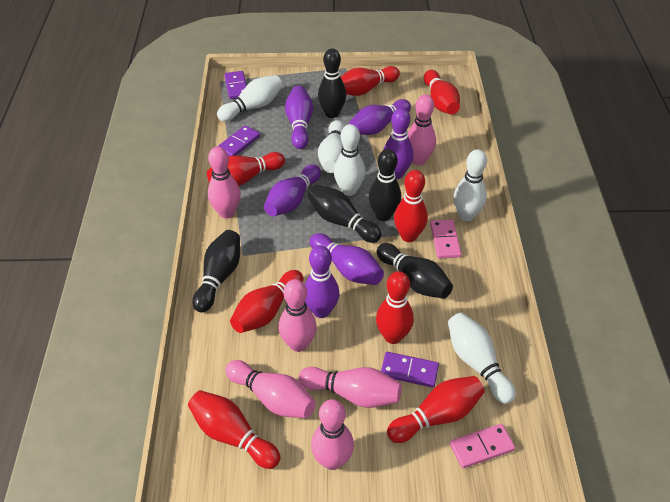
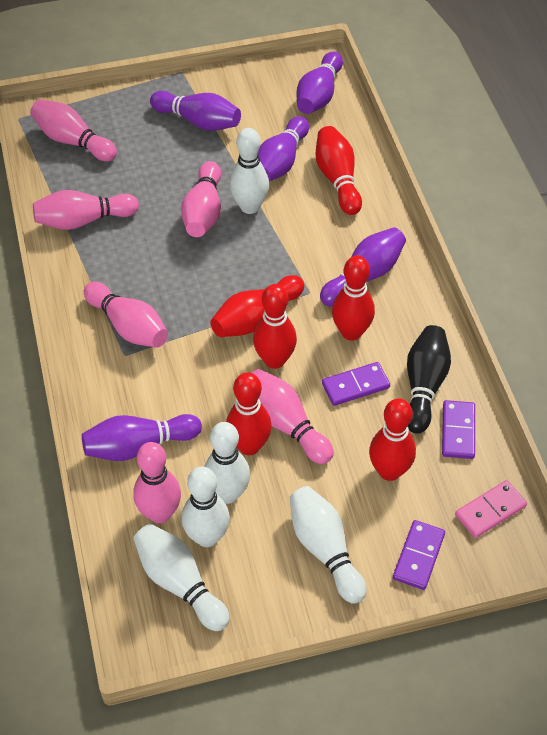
black bowling pin: 5 -> 1
pink domino: 2 -> 1
purple bowling pin: 6 -> 5
red bowling pin: 8 -> 6

